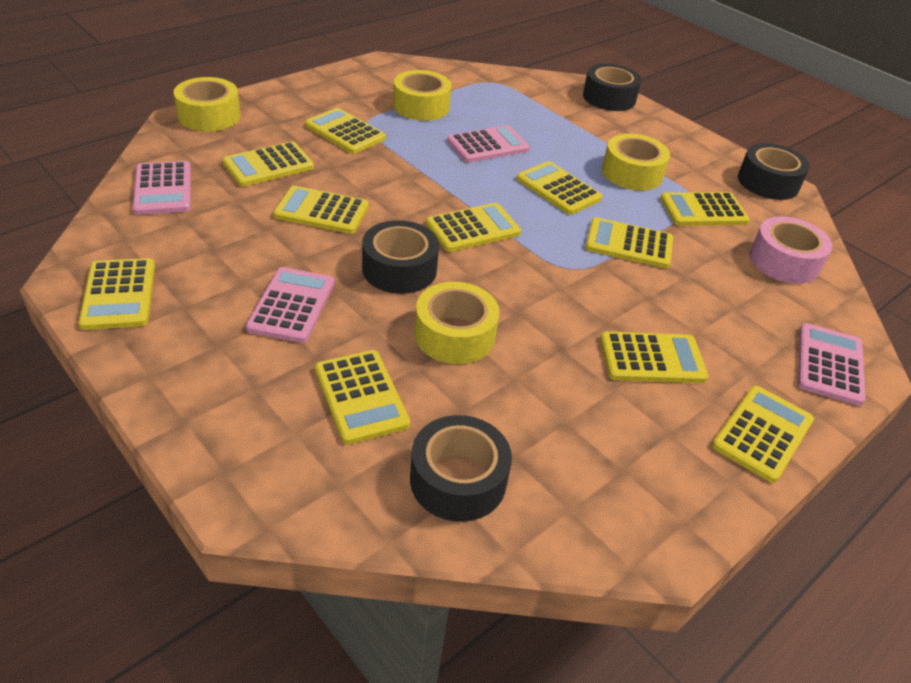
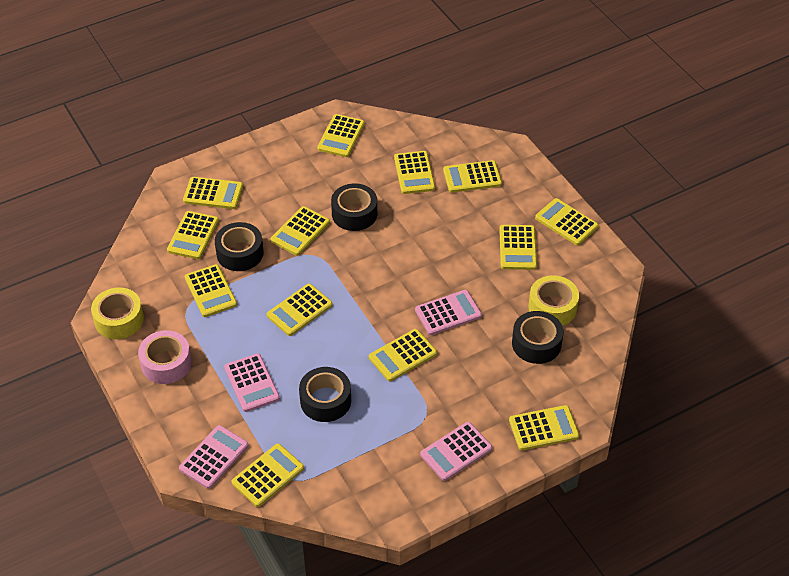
yellow calculator: 11 -> 13
yellow tape: 4 -> 2

